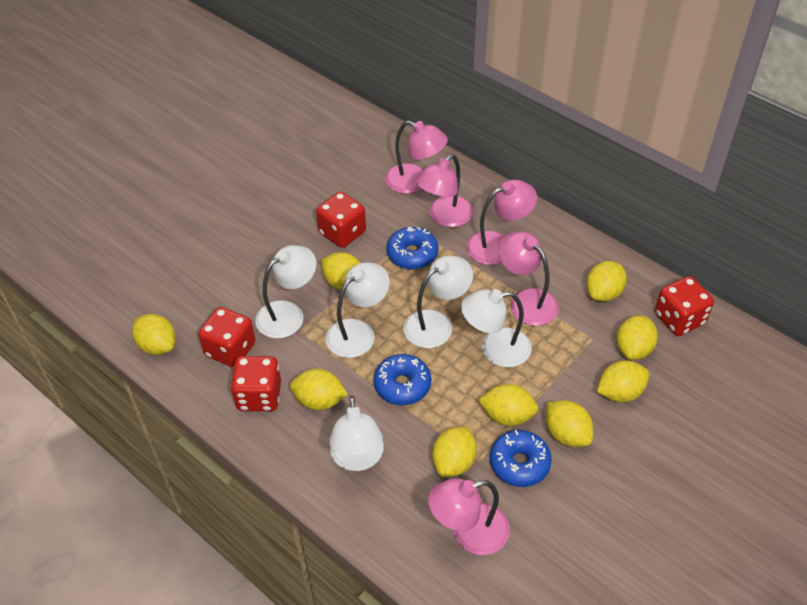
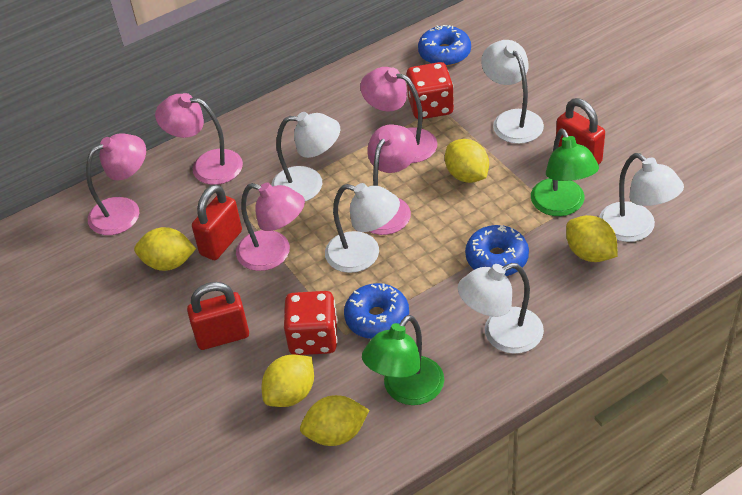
green lamp: 0 -> 2
red dice: 4 -> 2
red padlock: 0 -> 3
yellow lemon: 9 -> 5

